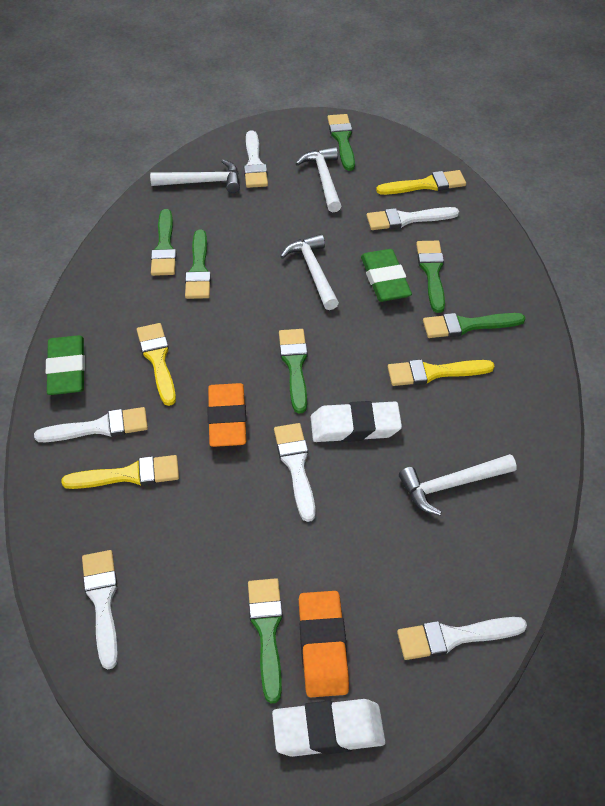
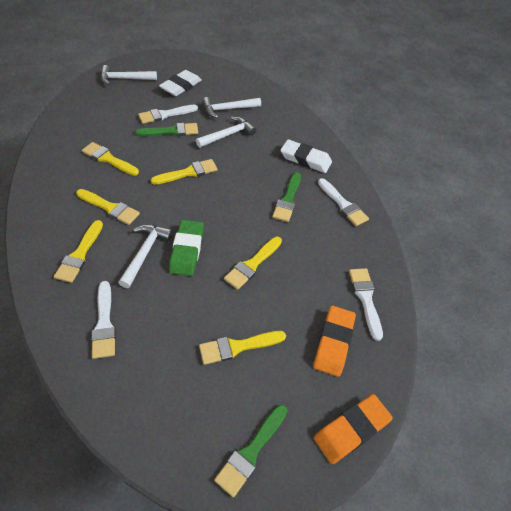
green brush: 7 -> 3
green eraser: 2 -> 1
white brush: 6 -> 4
yellow brush: 4 -> 6

